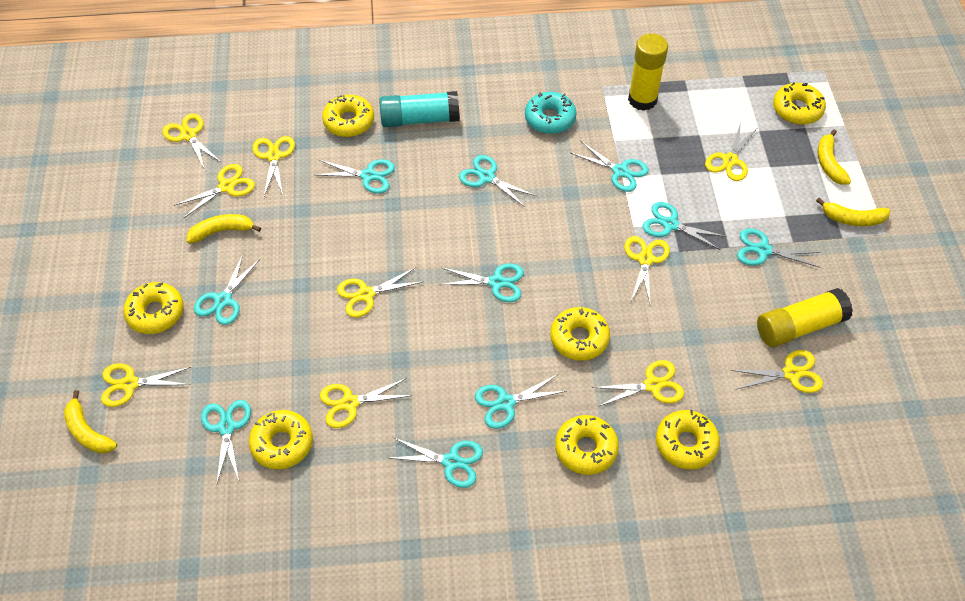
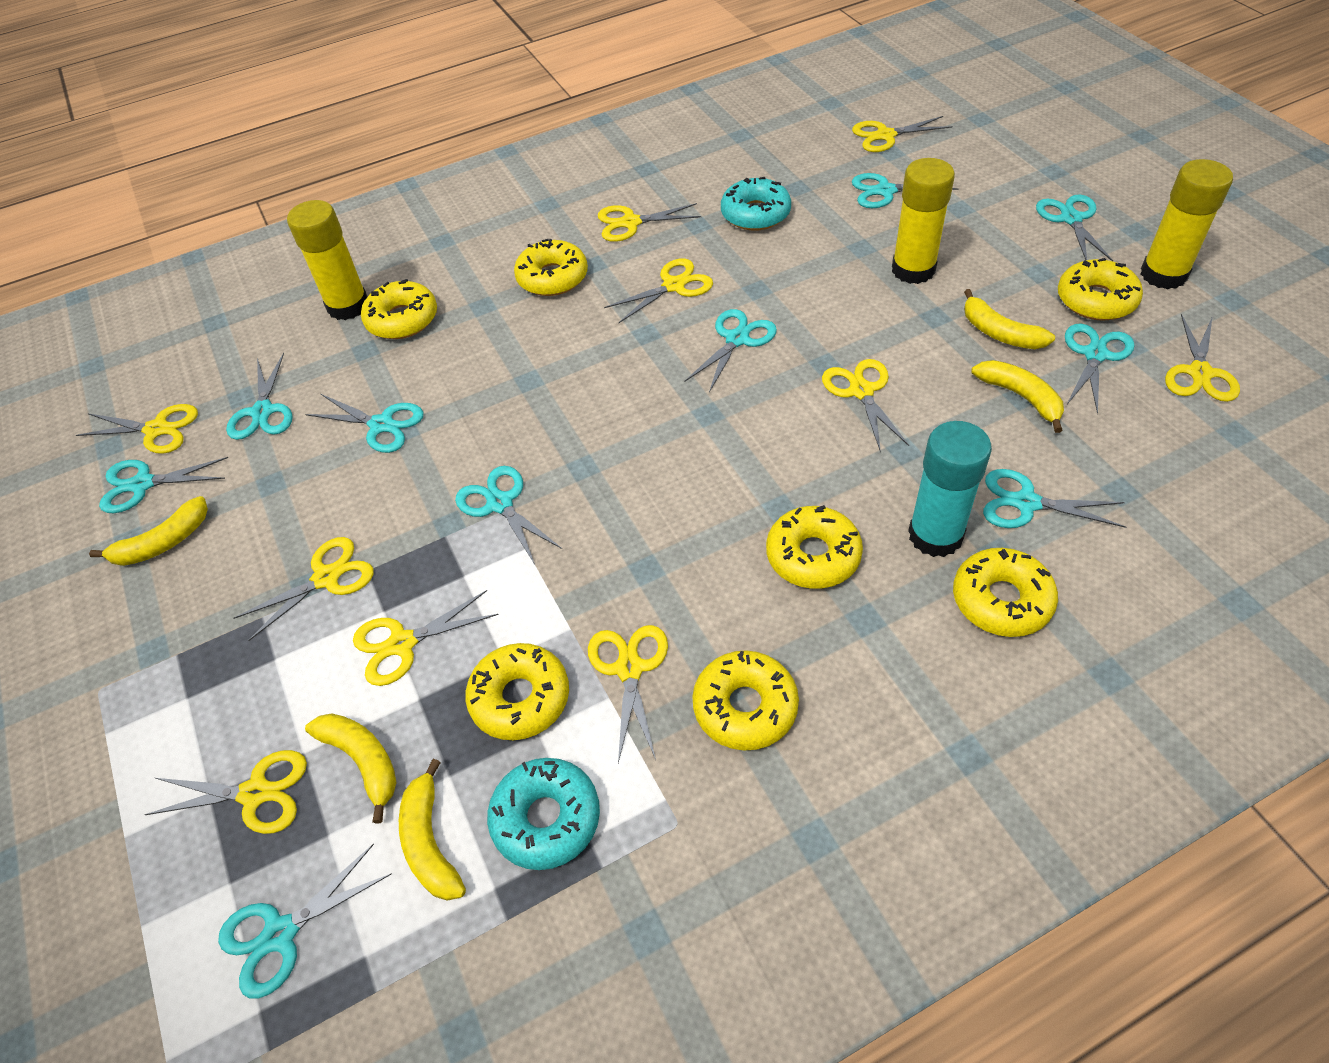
turquoise donut: 1 -> 2
yellow banana: 4 -> 5
yellow glue stick: 2 -> 3

